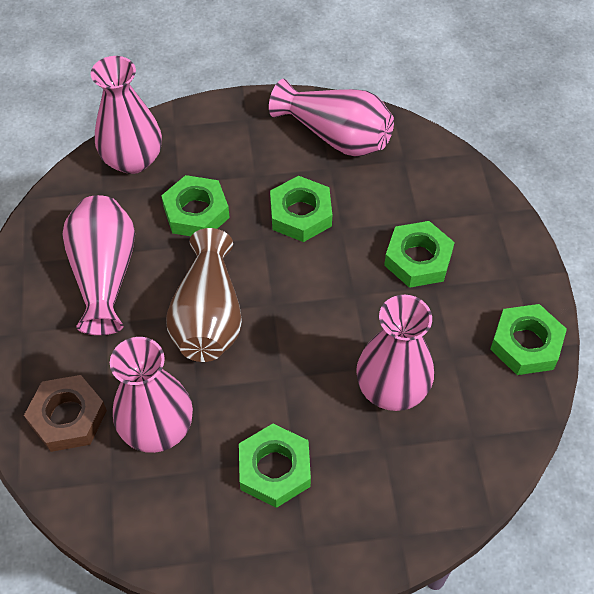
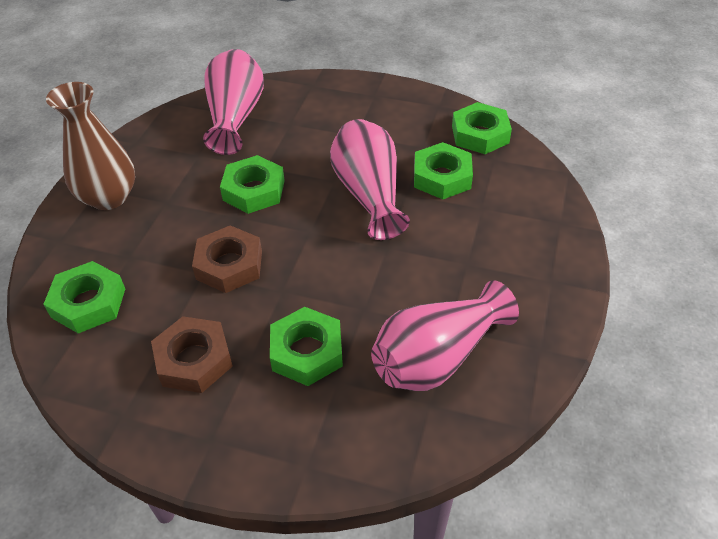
brown nut: 1 -> 2
pink vase: 5 -> 3

